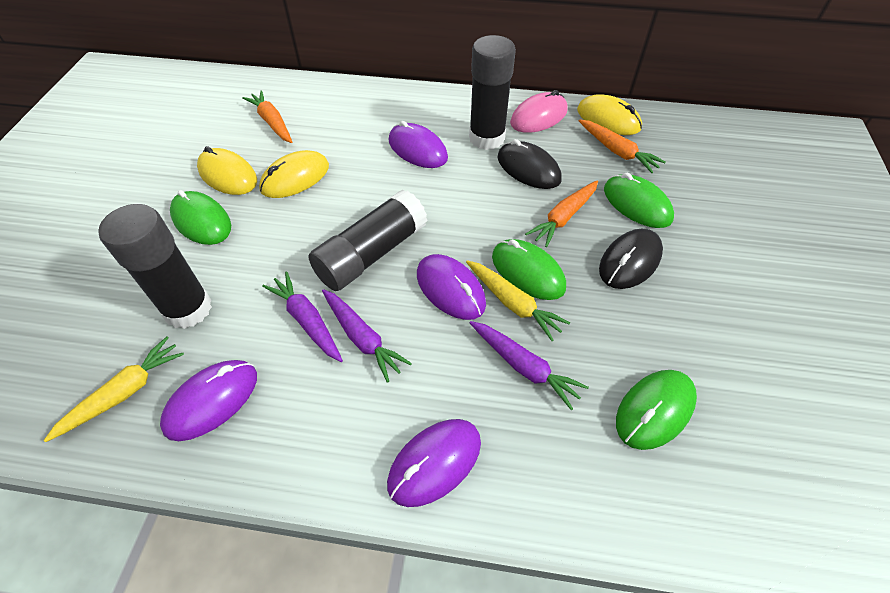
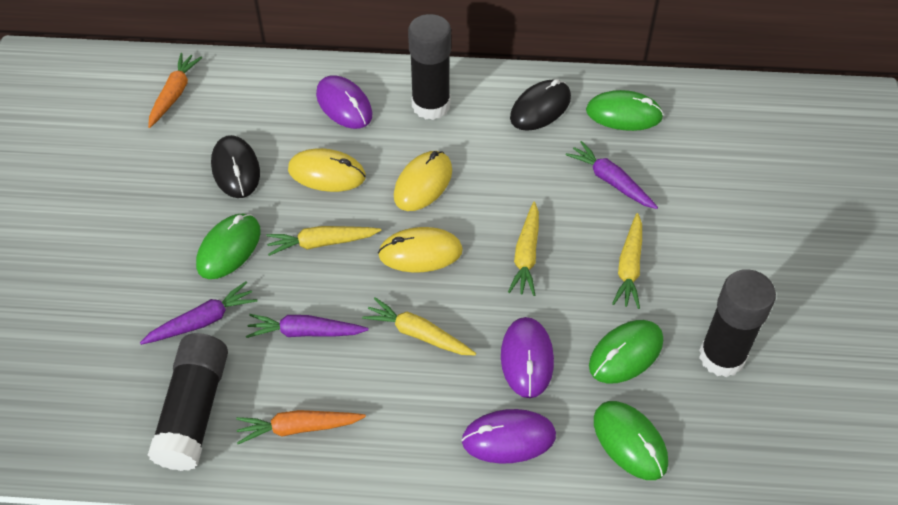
orange carrot: 3 -> 2
pink mouse: 1 -> 0
purple mouse: 4 -> 3
yellow carrot: 2 -> 4

